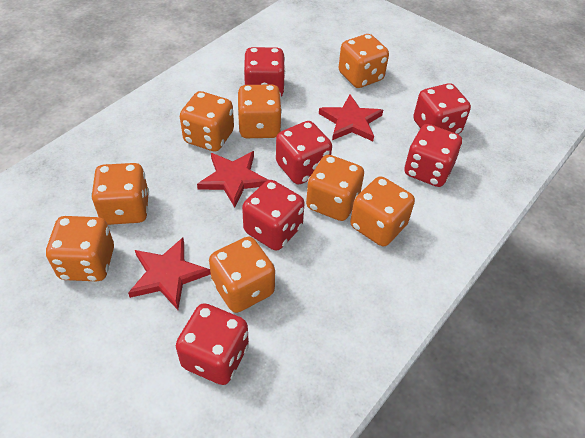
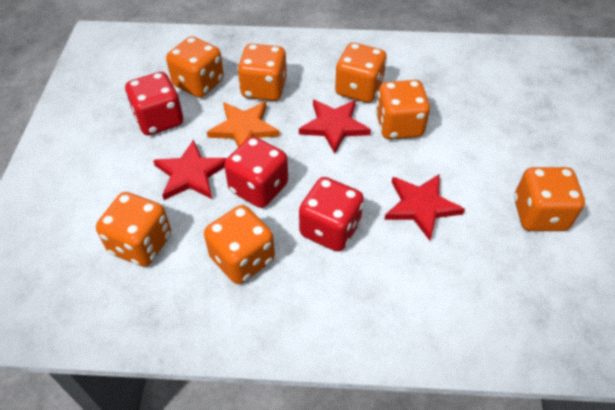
orange dice: 8 -> 7
orange star: 0 -> 1
red dice: 6 -> 3

